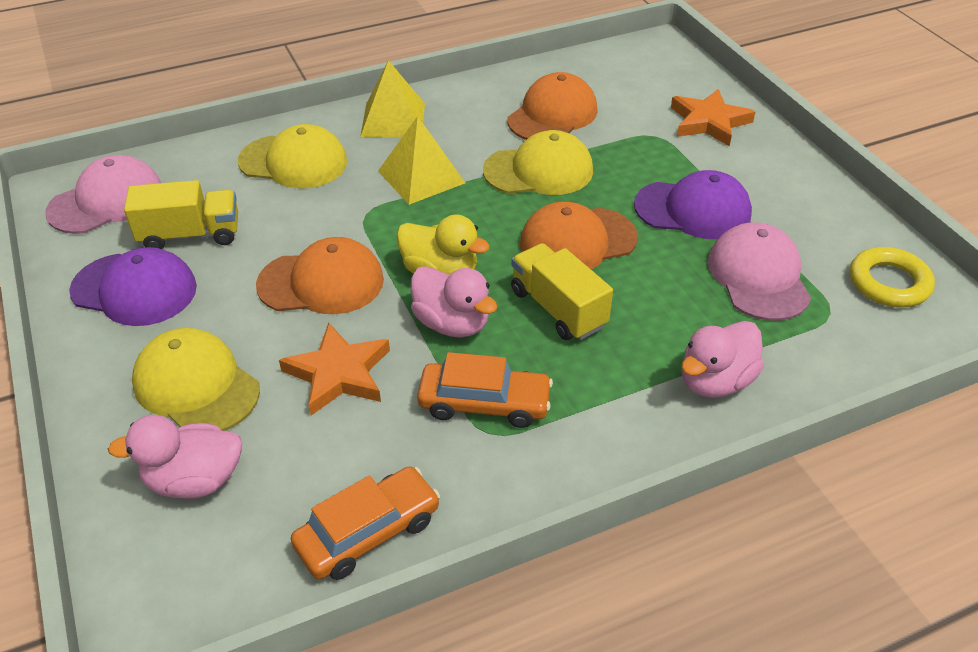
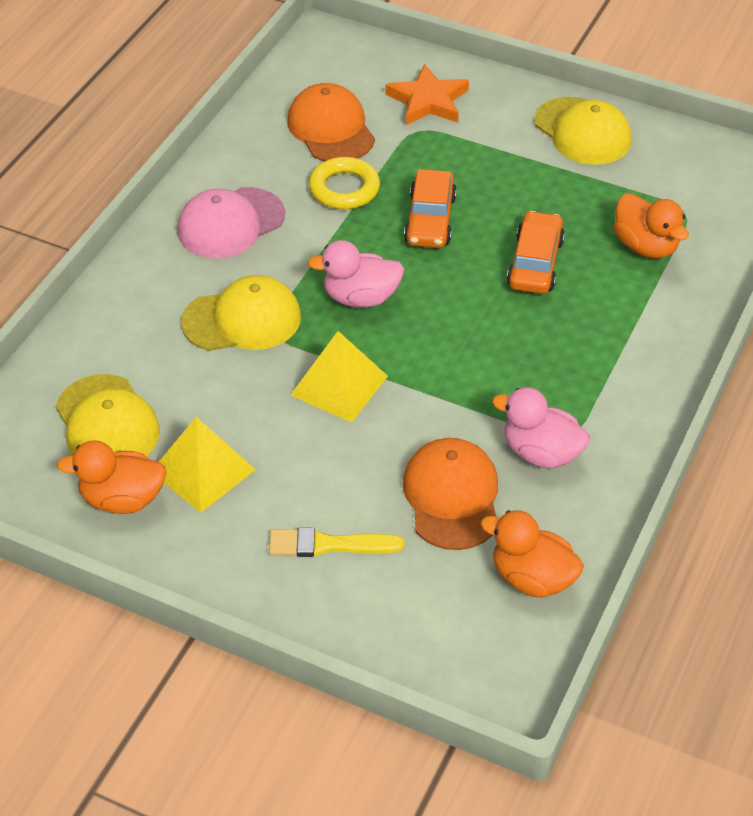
orange cap: 3 -> 2
orange duck: 0 -> 3
orange star: 2 -> 1
pink cap: 2 -> 1
pink duck: 3 -> 2
purple cap: 2 -> 0
yellow brush: 0 -> 1
yellow duck: 1 -> 0
yellow truck: 2 -> 0

